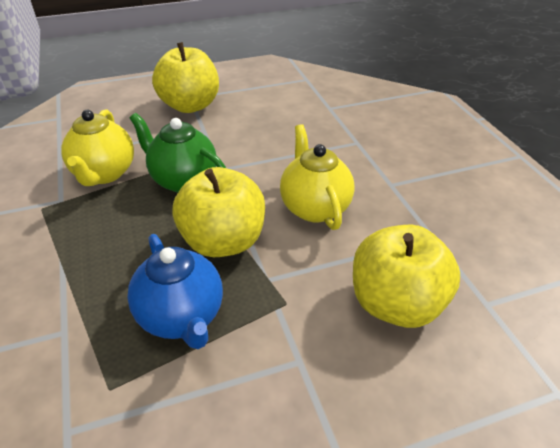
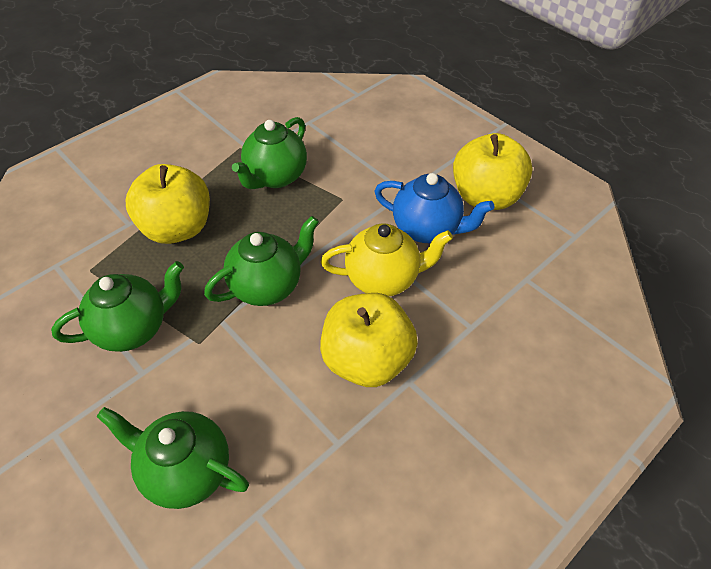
green teapot: 1 -> 4
yellow teapot: 2 -> 1

